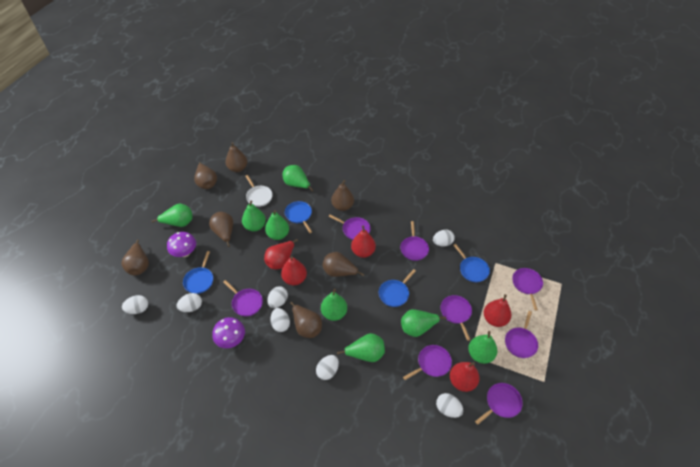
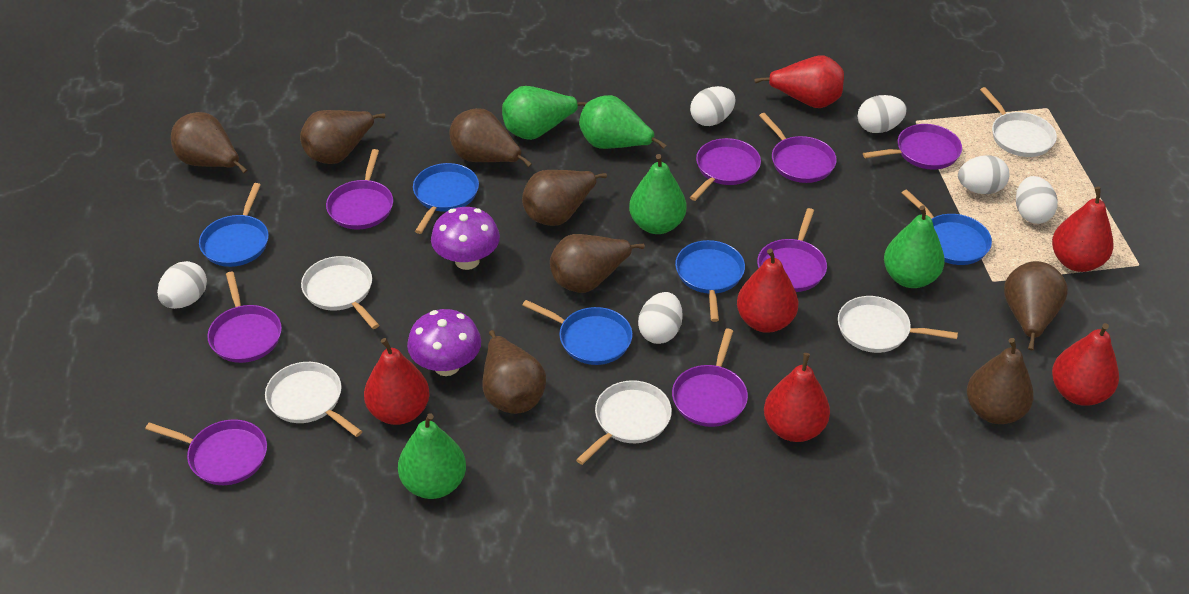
blue pan: 4 -> 5
brown pear: 7 -> 8
green pear: 8 -> 5
red pear: 5 -> 6
white egg: 7 -> 6
white pan: 1 -> 5

